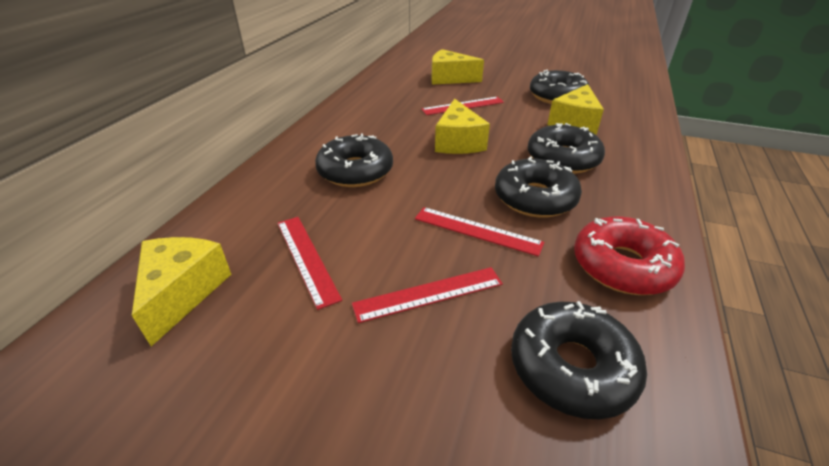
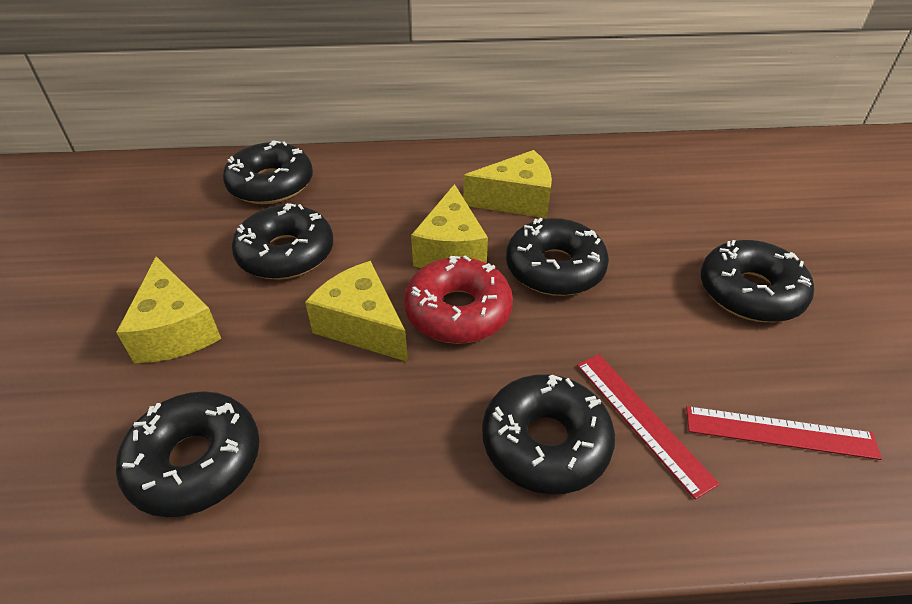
black donut: 5 -> 6
red ruler: 4 -> 2

